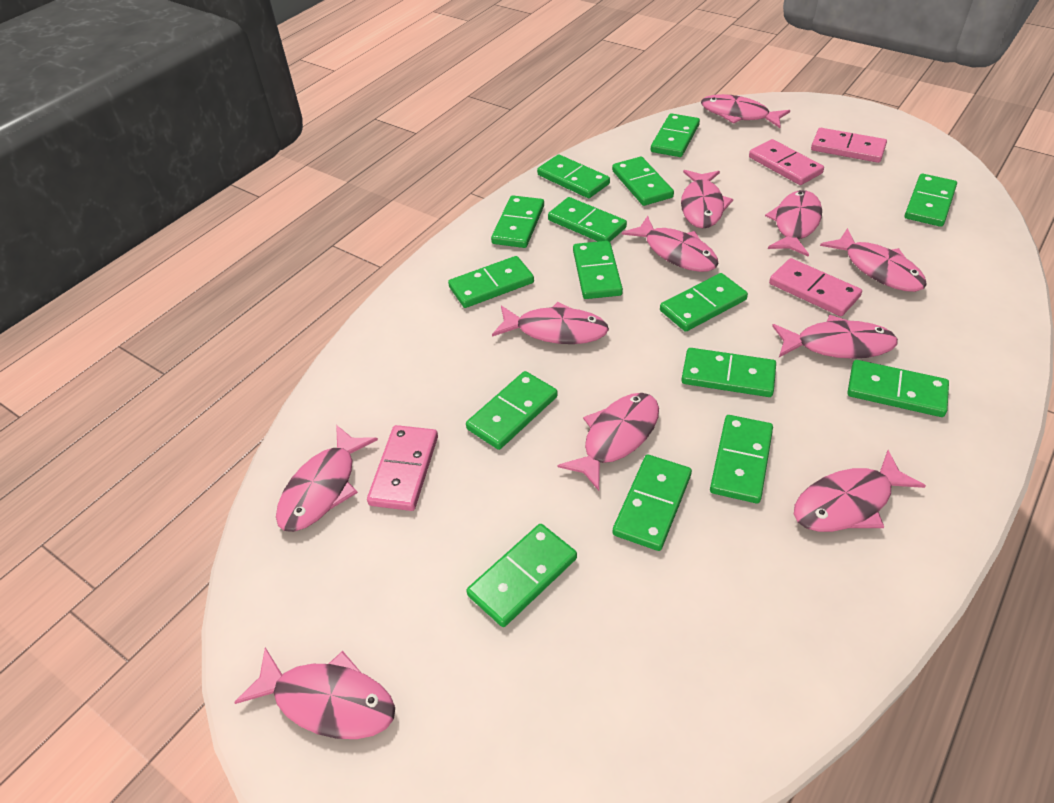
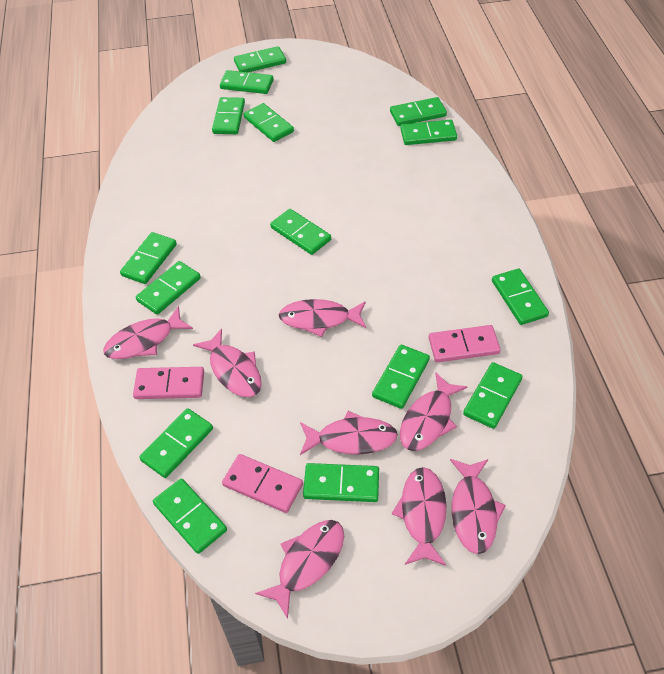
pink domino: 4 -> 3
pink fish: 11 -> 8

